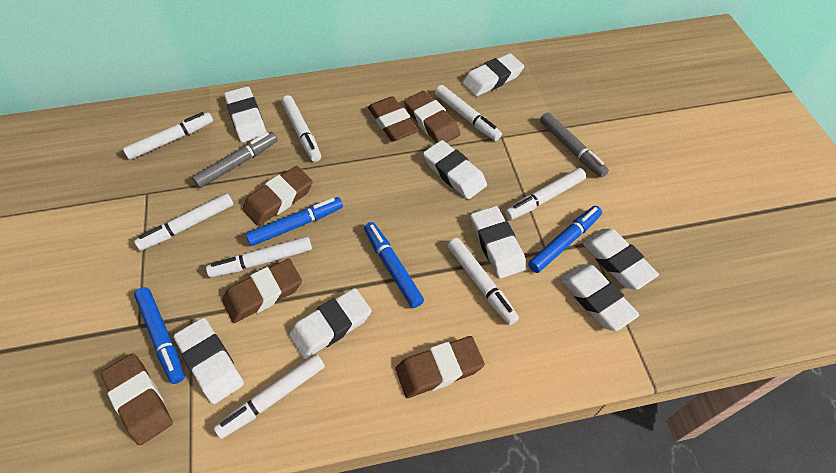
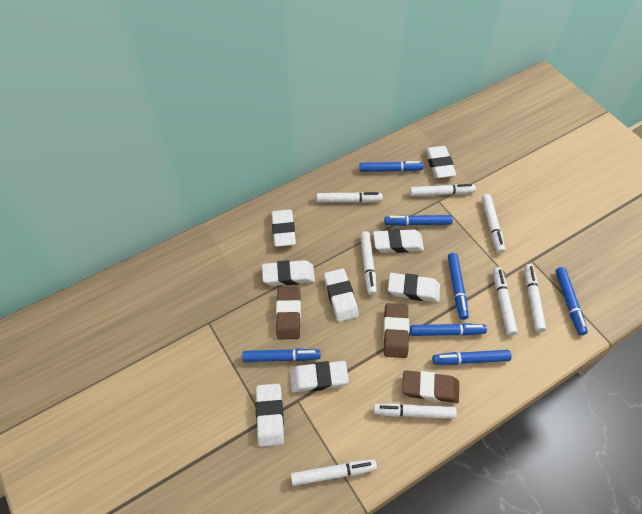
blue marker: 4 -> 7
brown eraser: 6 -> 3
grey marker: 2 -> 0

